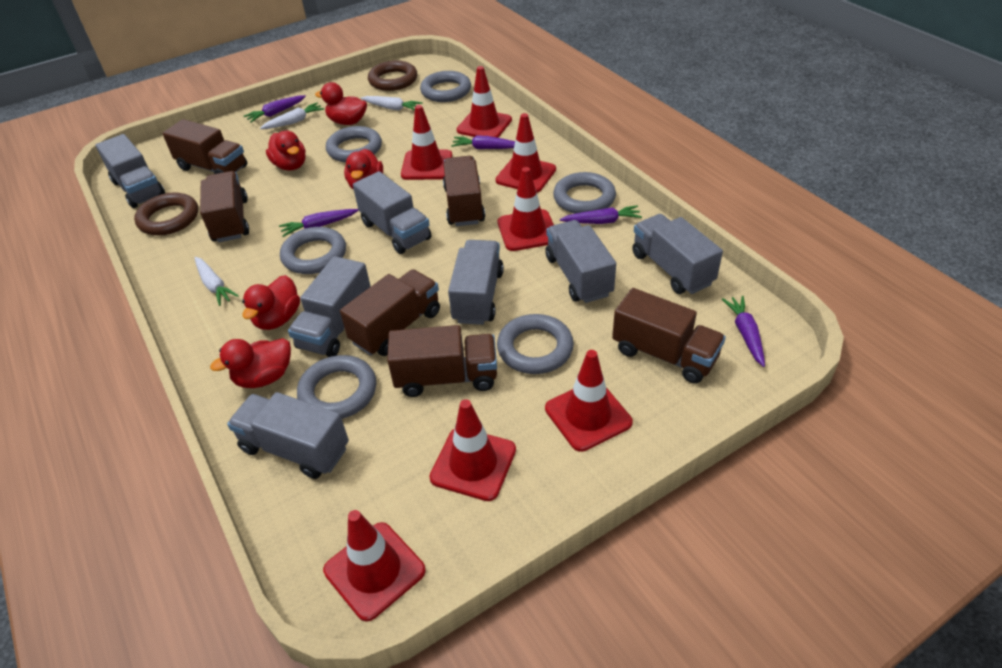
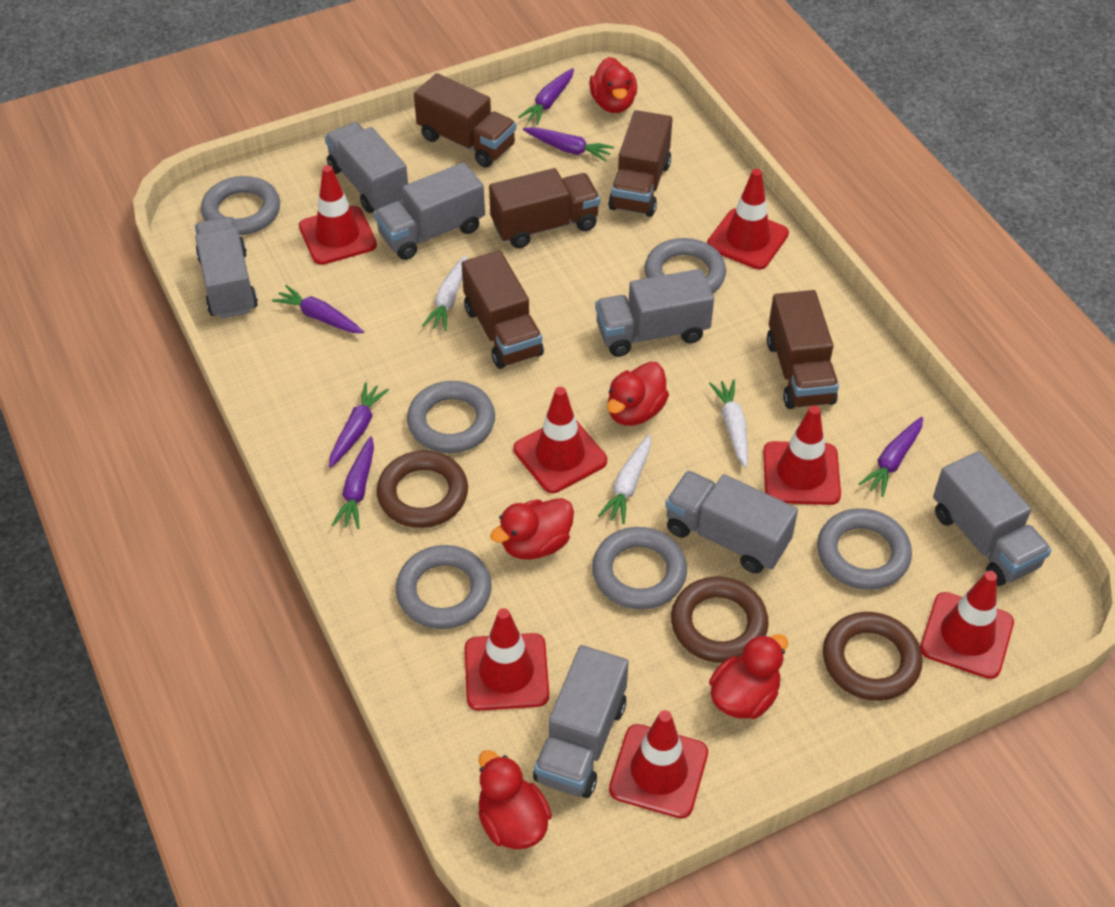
brown ring: 2 -> 3
brown truck: 6 -> 5
purple carrot: 5 -> 6

